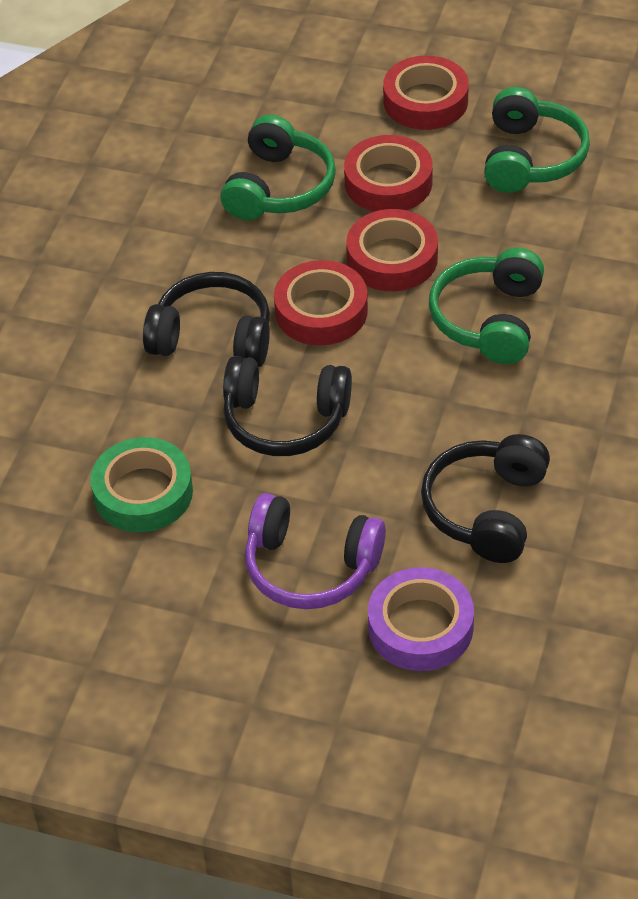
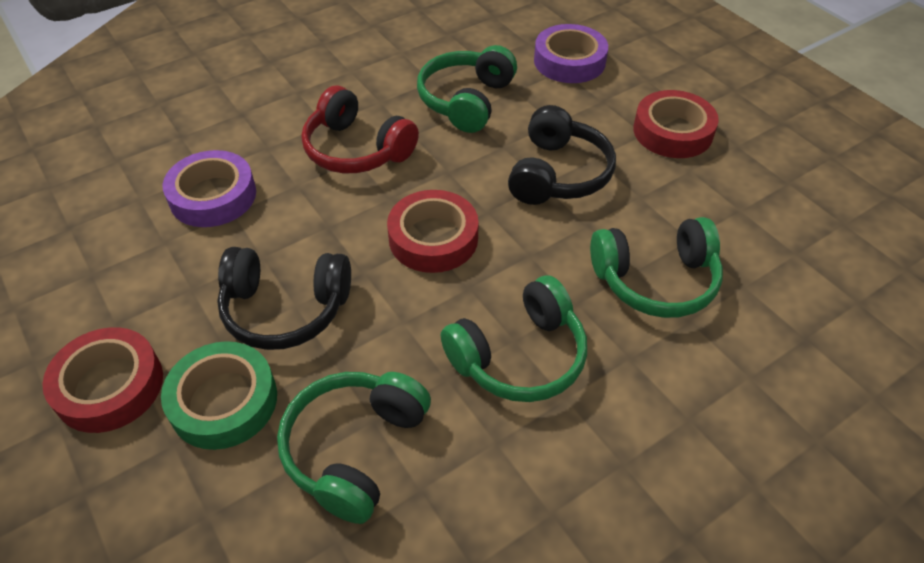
black headphones: 3 -> 2
green headphones: 3 -> 4
purple headphones: 1 -> 0
purple tape: 1 -> 2
red headphones: 0 -> 1
red tape: 4 -> 3

